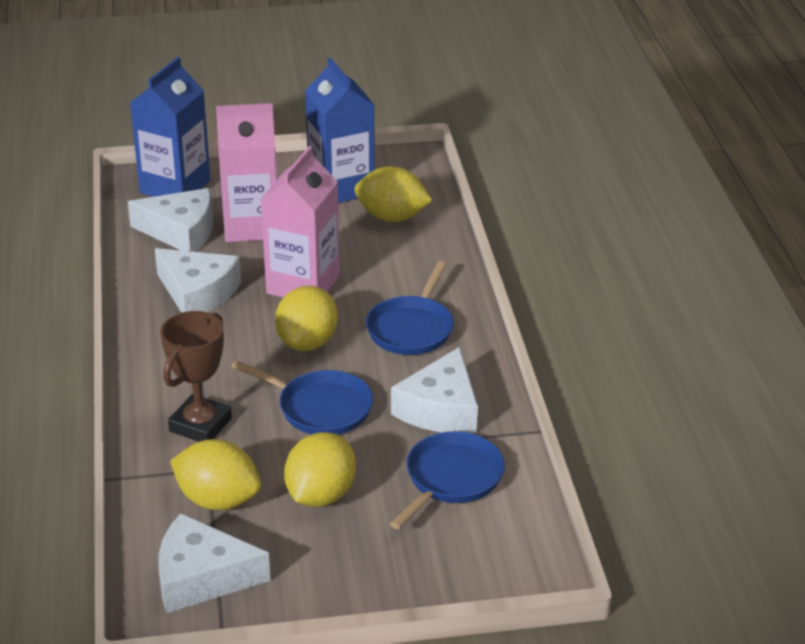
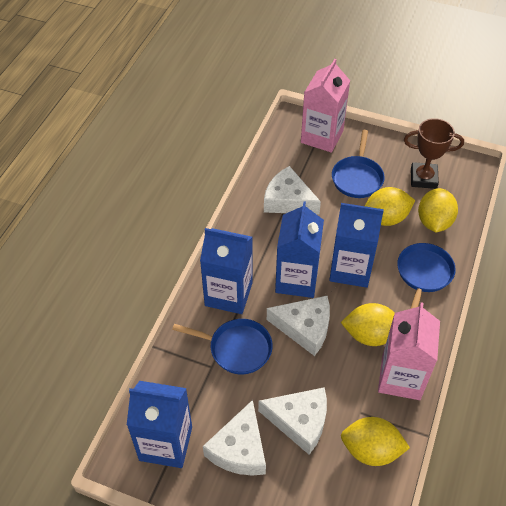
blue carton: 2 -> 4

